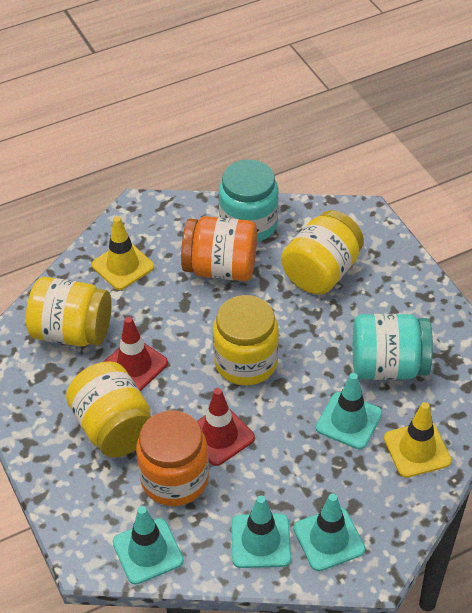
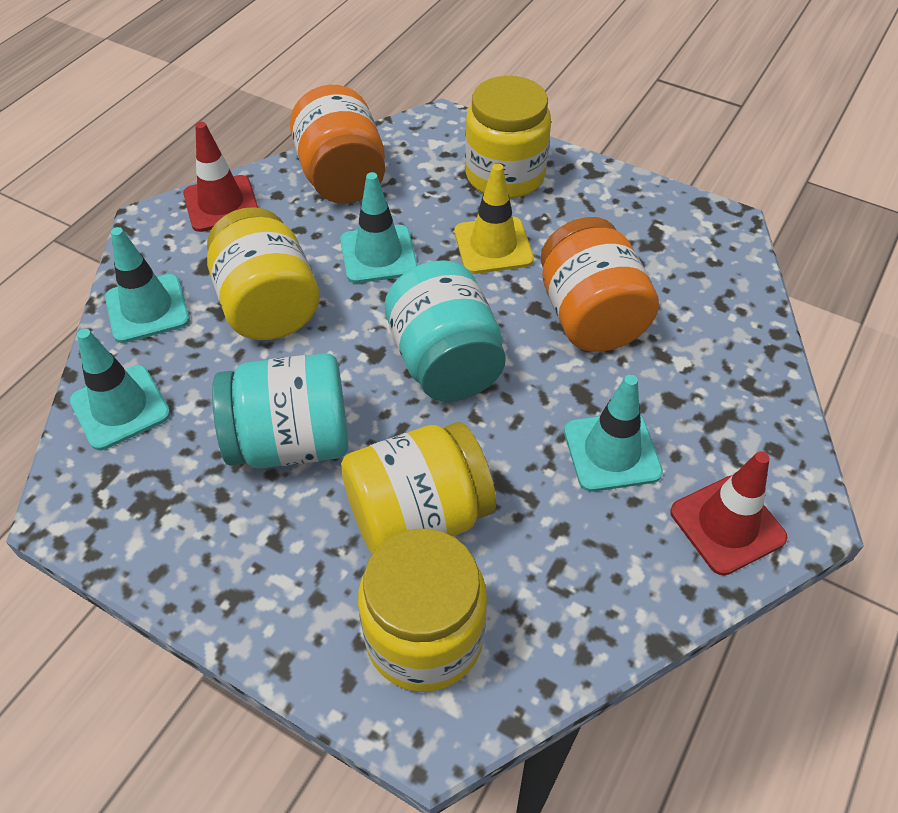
yellow traffic cone: 2 -> 1

